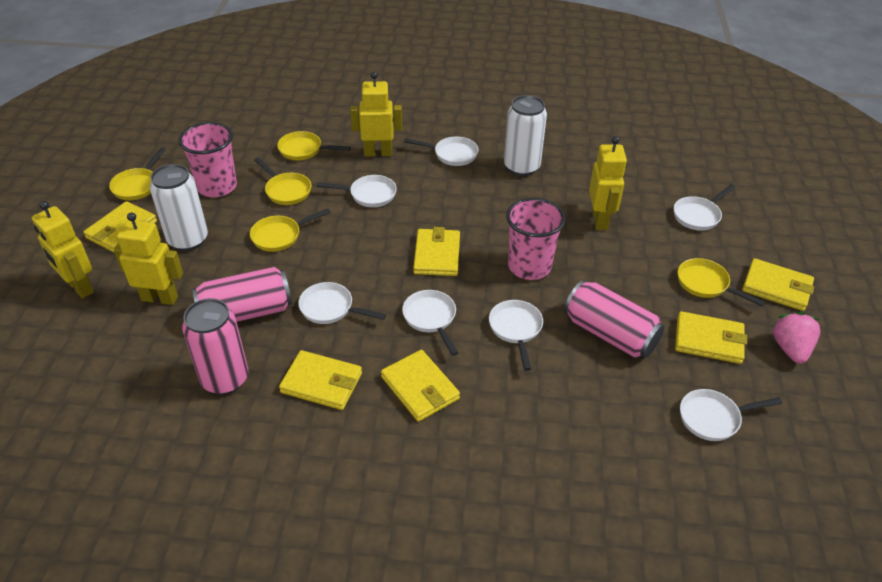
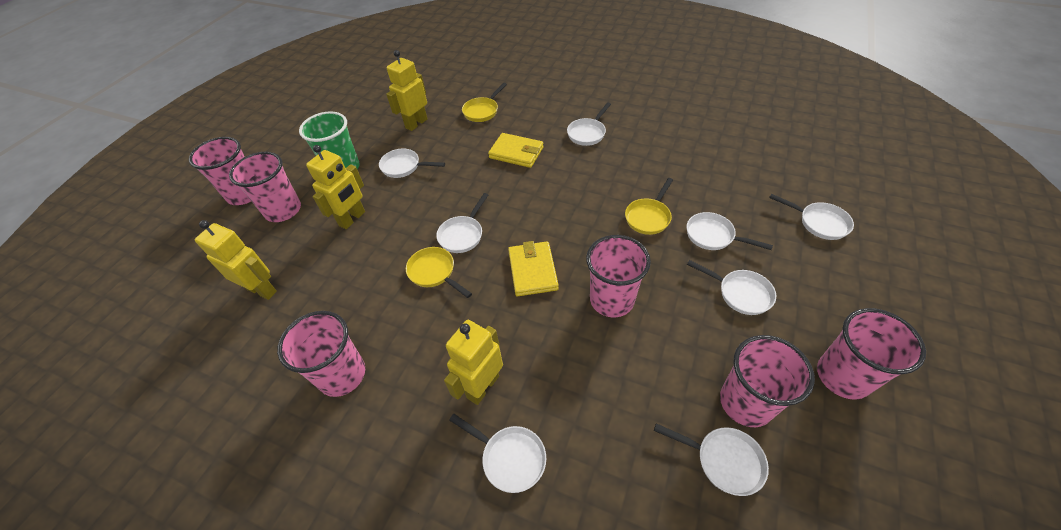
green cup: 0 -> 1
pink can: 3 -> 0
pink cup: 2 -> 6
pink strawberry: 1 -> 0
white can: 2 -> 0
white pan: 7 -> 8
yellow pan: 5 -> 3
yellow wallet: 6 -> 2

